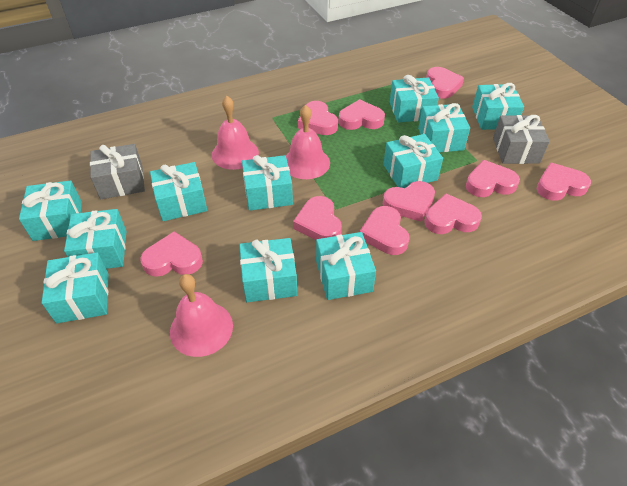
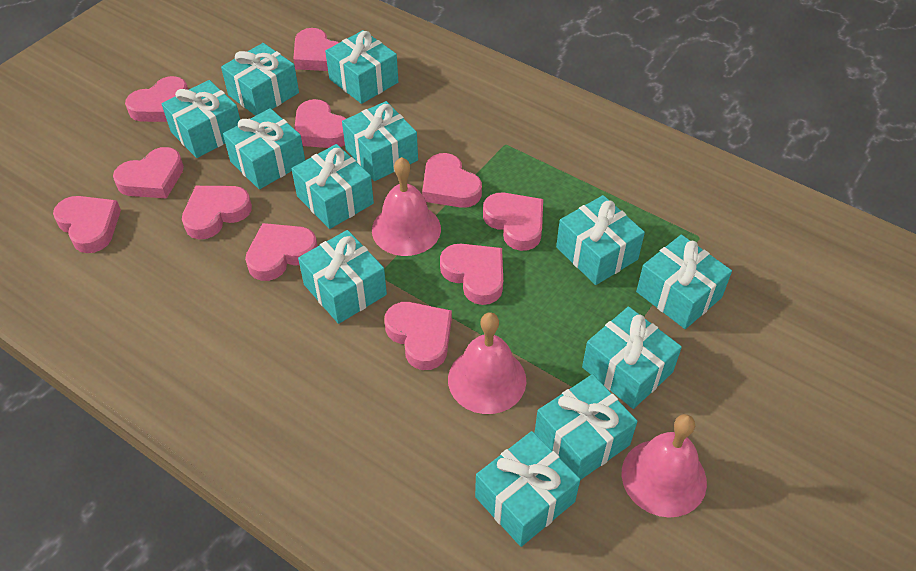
grey gift: 2 -> 0
pink heart: 10 -> 11
turquoise gift: 11 -> 12

